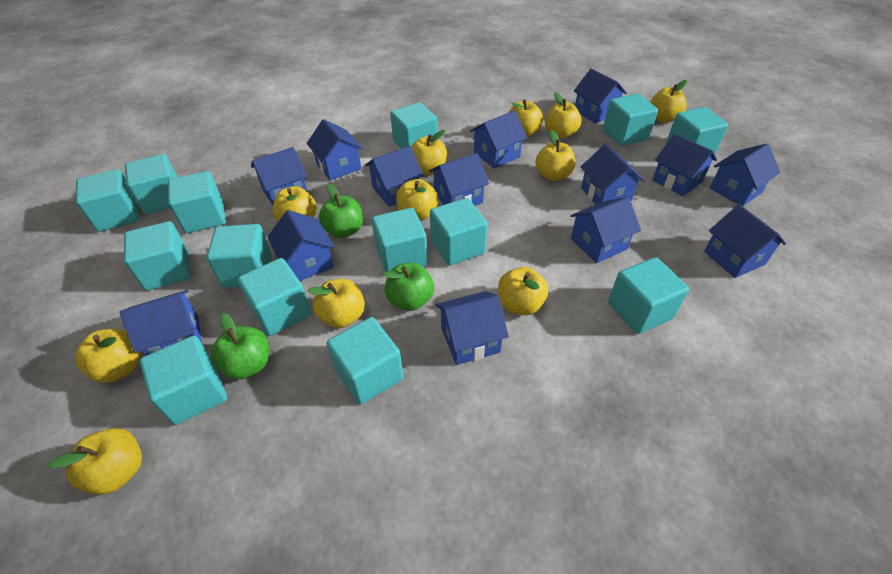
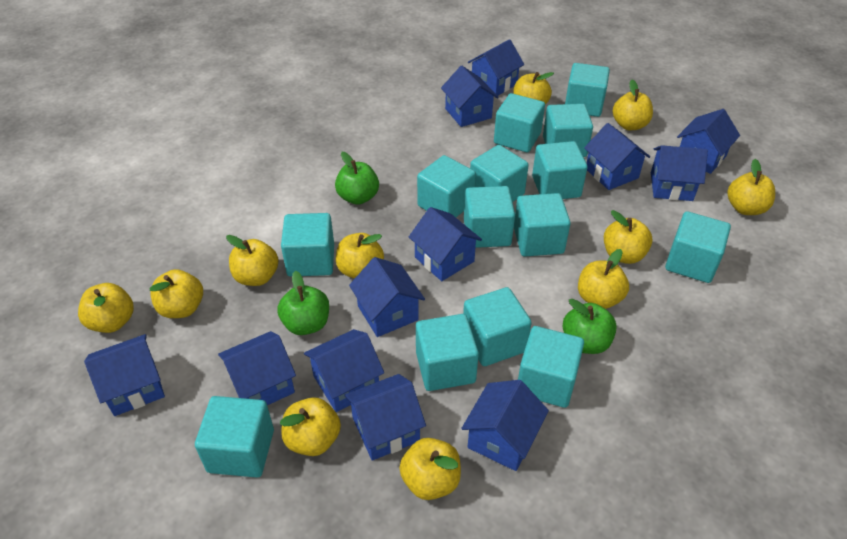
blue house: 14 -> 12

